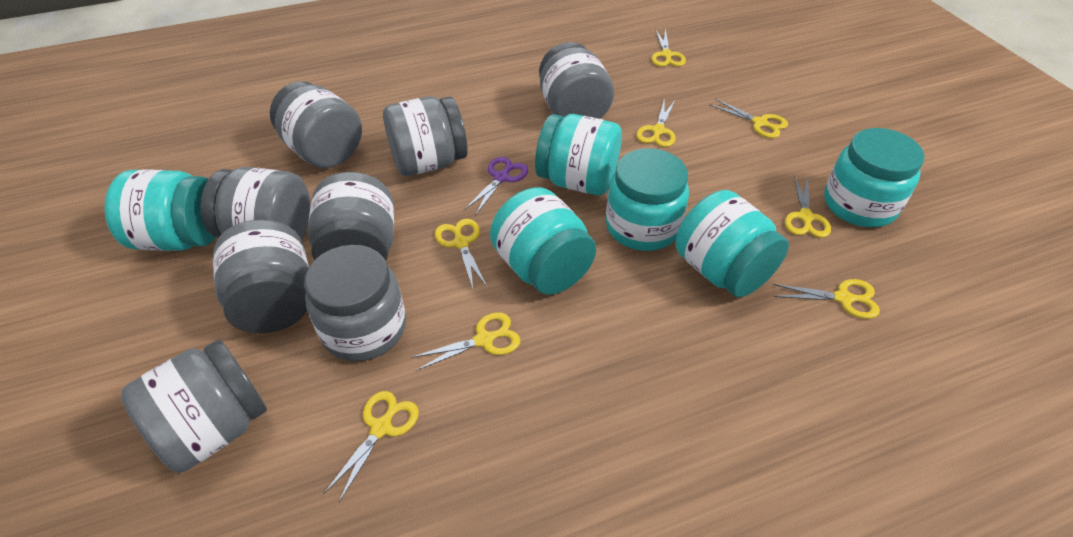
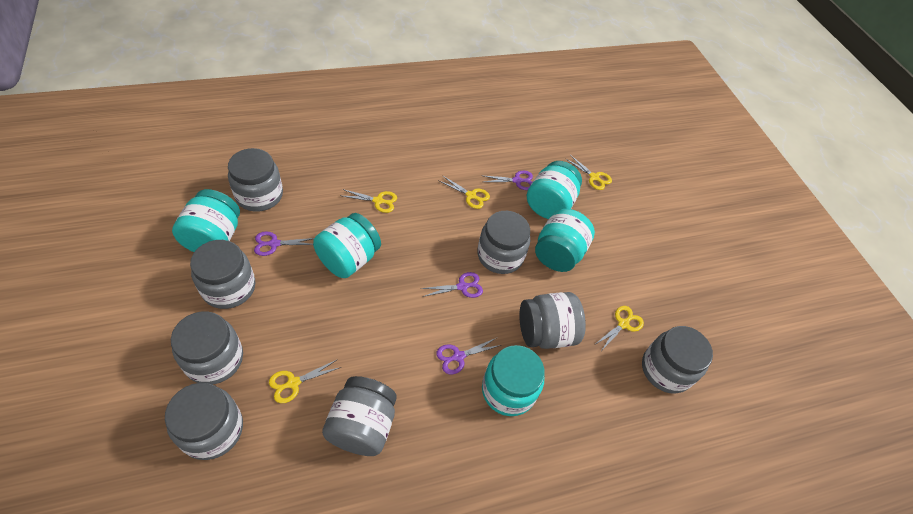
purple scissors: 1 -> 4
turquoise jar: 6 -> 5
yellow scissors: 8 -> 5

